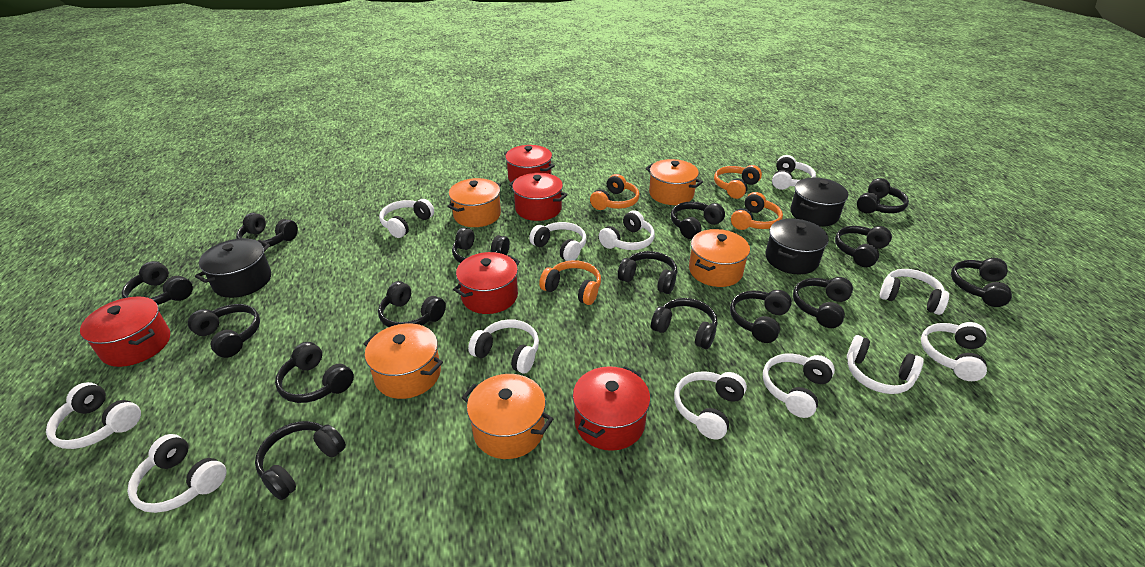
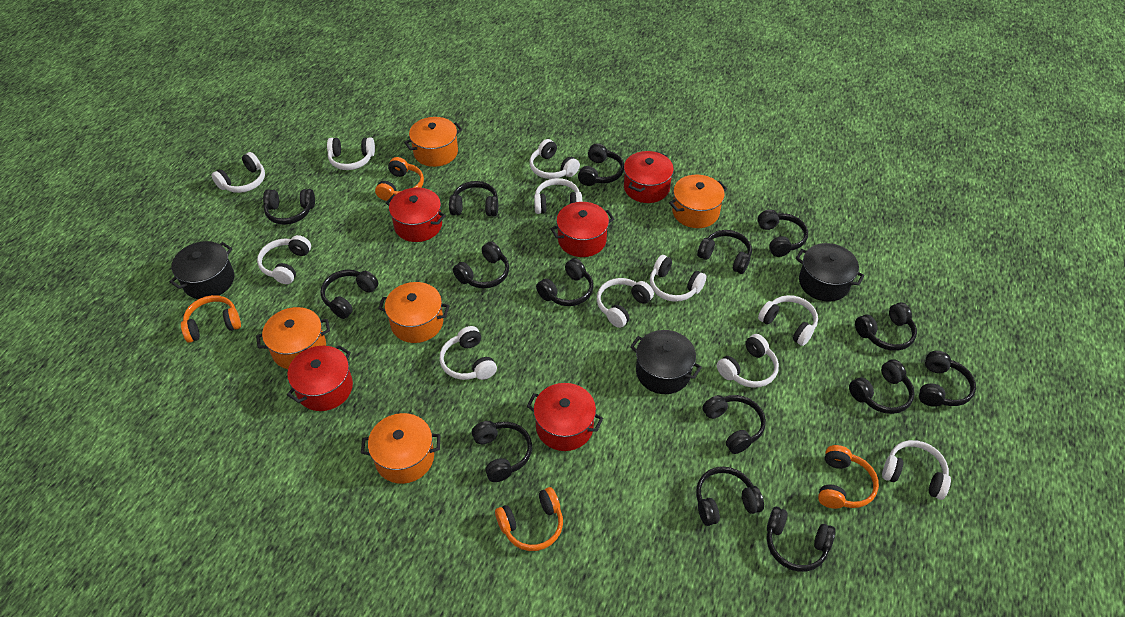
white headphones: 12 -> 11

